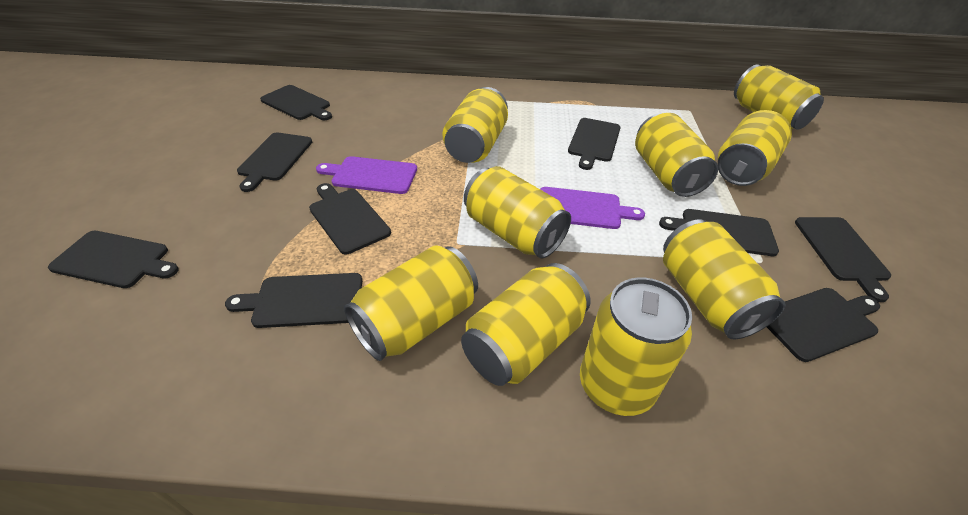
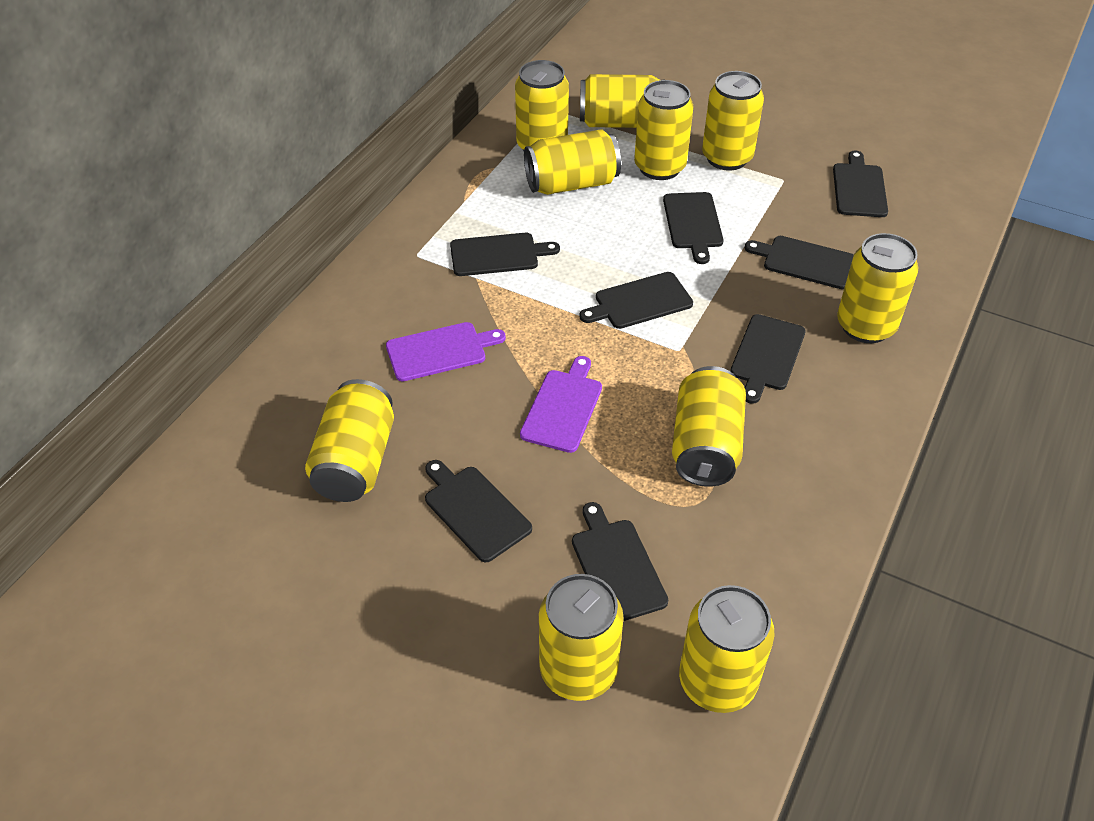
black cutting board: 9 -> 8
yellow can: 9 -> 10

